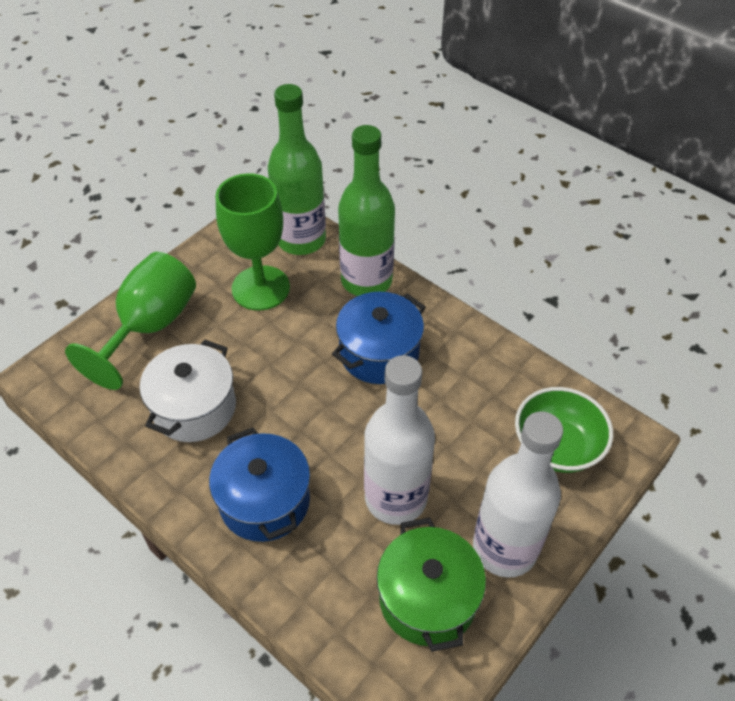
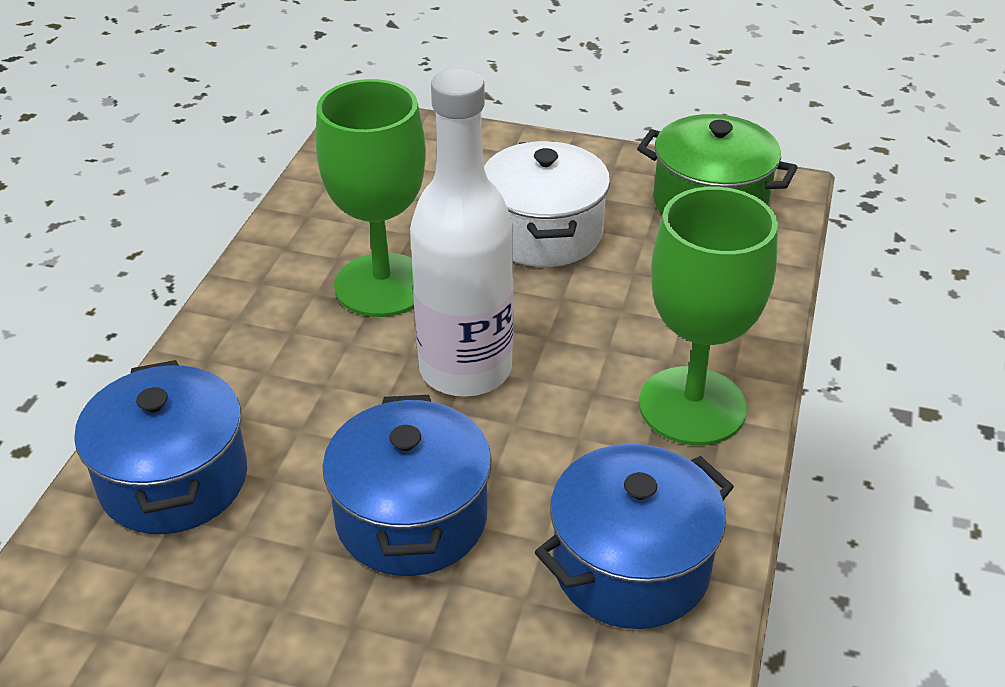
blue pot: 2 -> 3
green bottle: 2 -> 0
green bowl: 1 -> 0
white bottle: 2 -> 1

